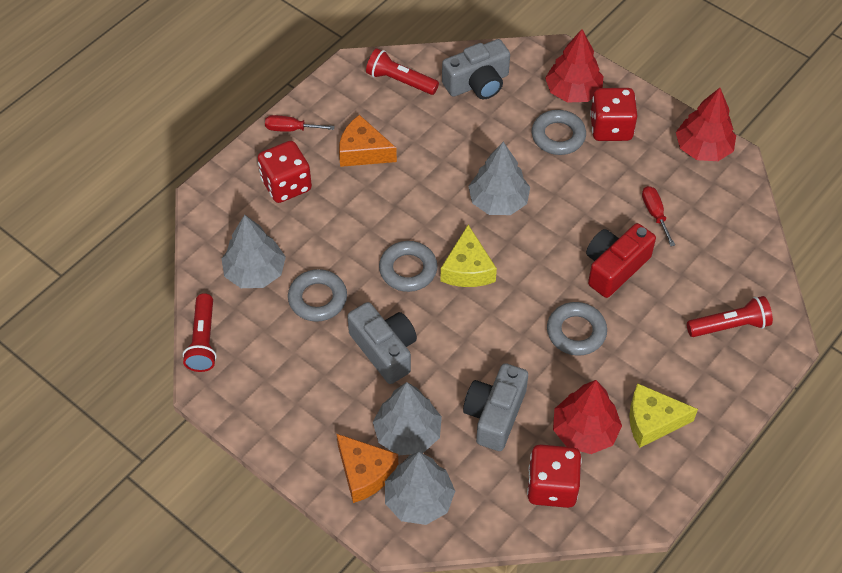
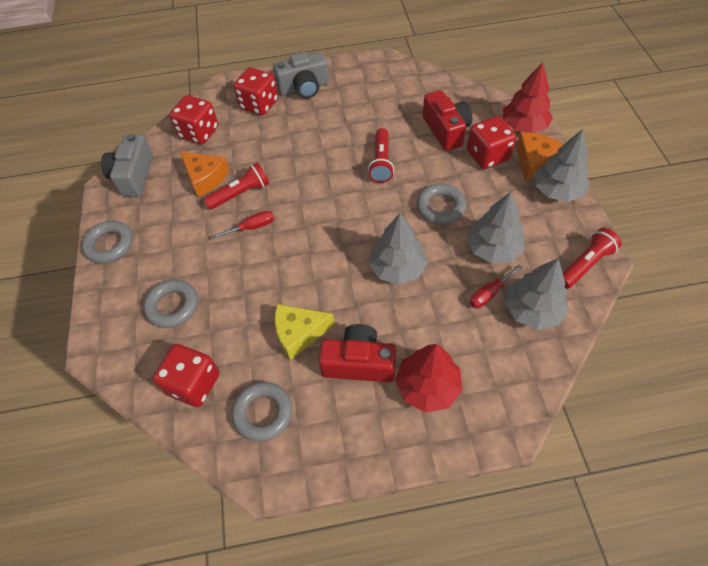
grey camera: 3 -> 2
red camera: 1 -> 2
red dice: 3 -> 4
red tree: 3 -> 2
yellow cheese: 2 -> 1

